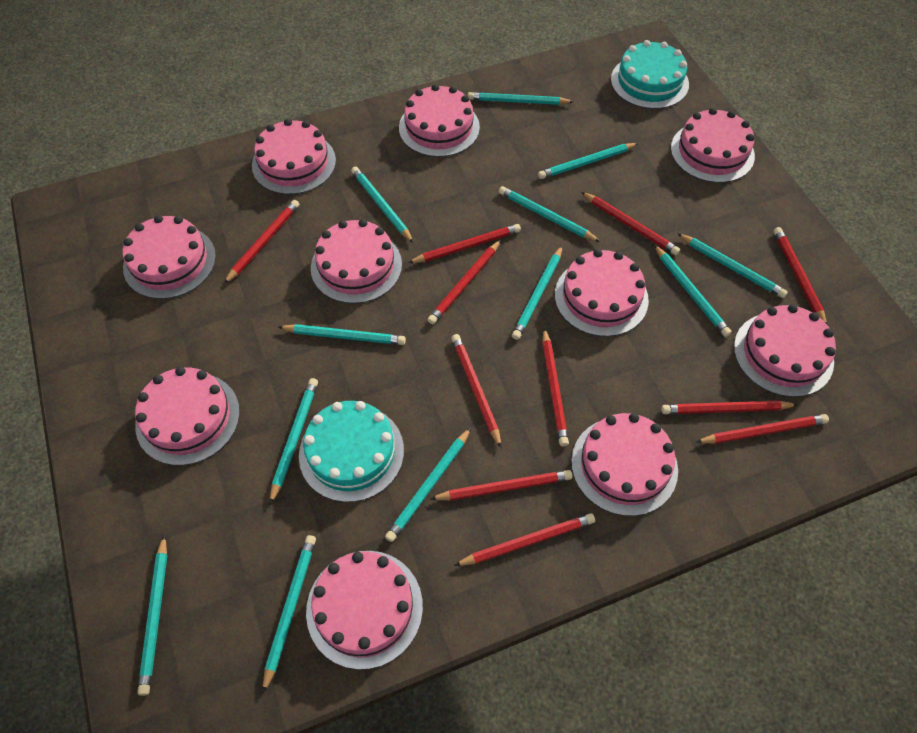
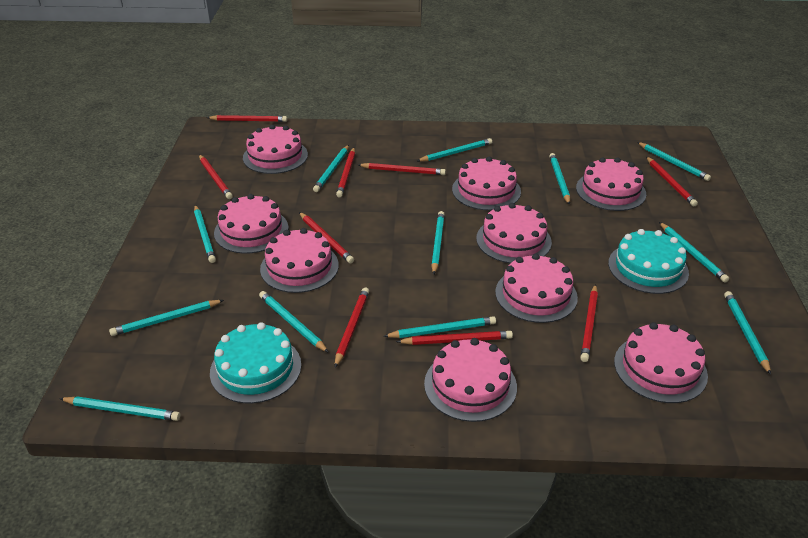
pink cake: 10 -> 9
red pencil: 11 -> 9

